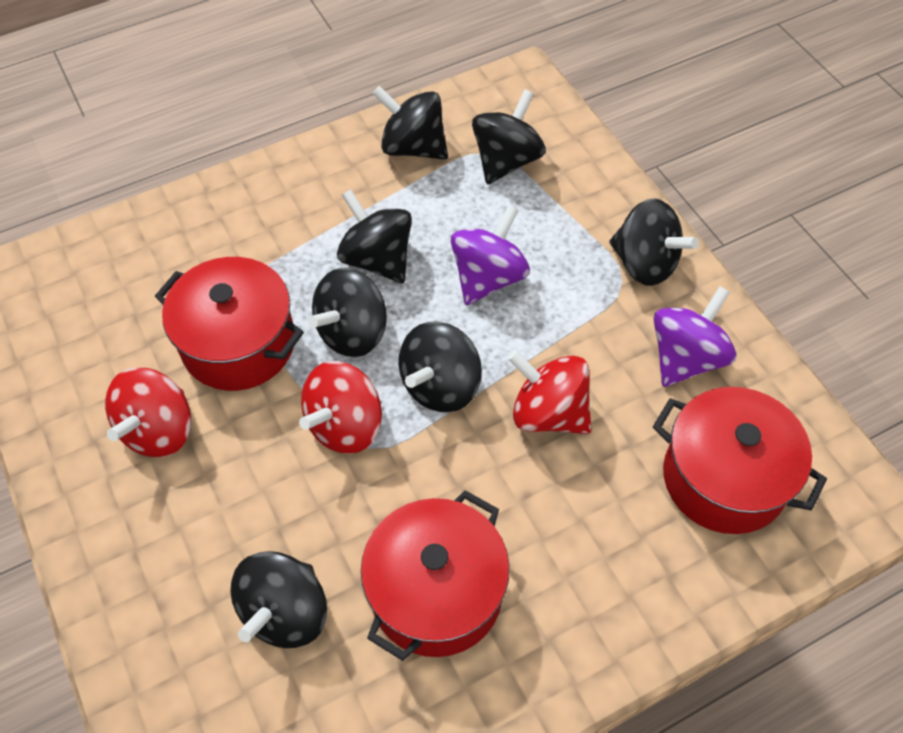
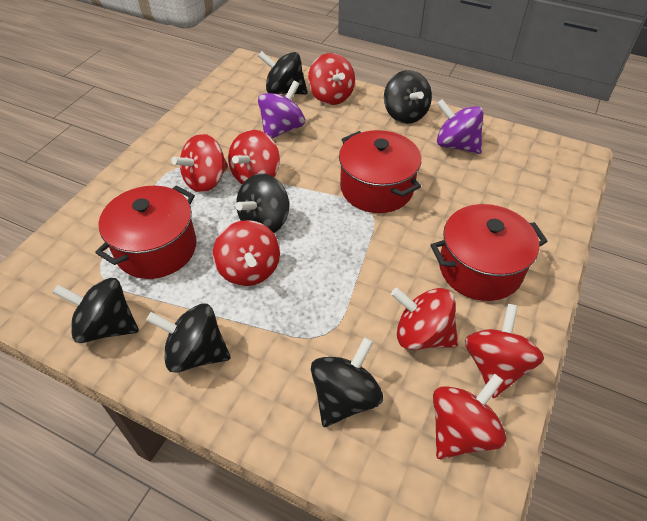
black spinning top: 7 -> 6
red spinning top: 3 -> 7

